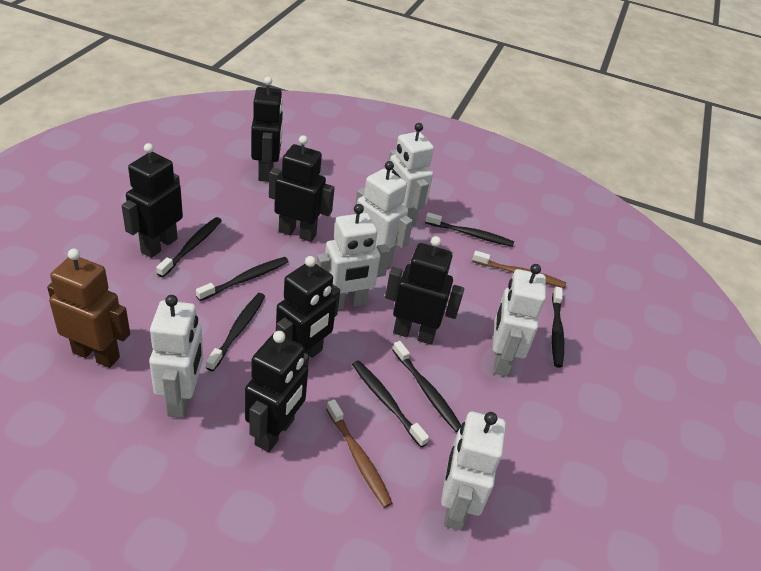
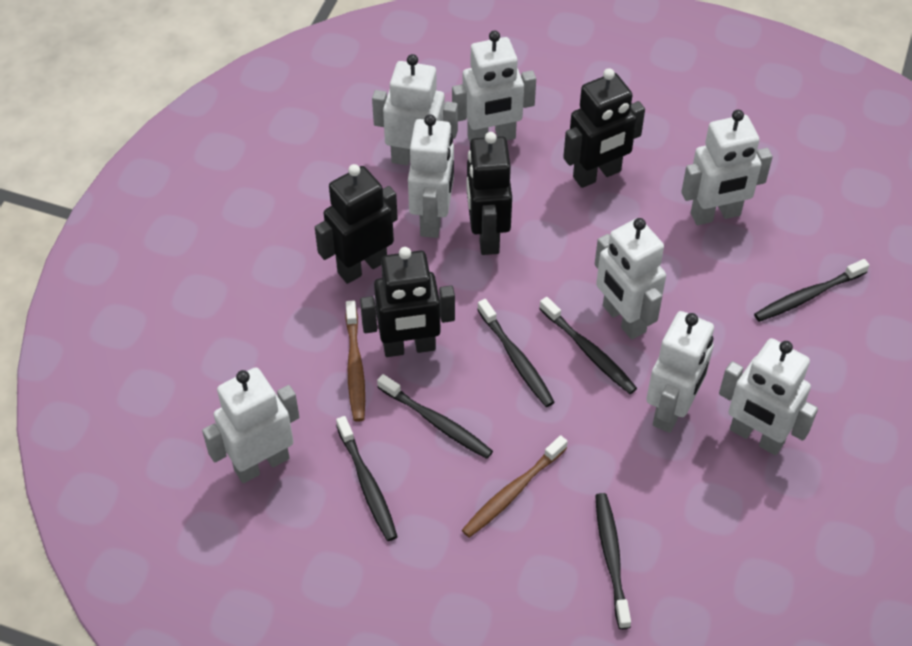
black robot: 6 -> 4
black toothbrush: 7 -> 6
brown robot: 1 -> 0
white robot: 6 -> 8

